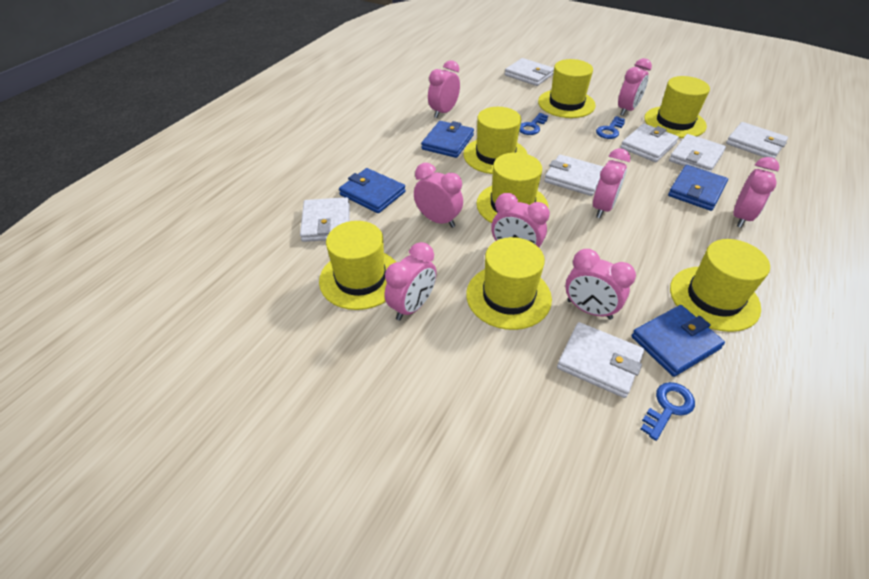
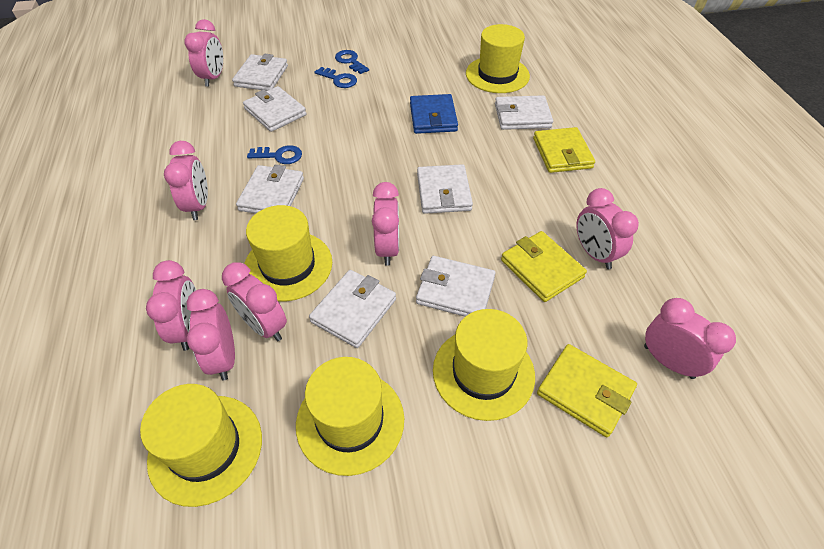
blue wallet: 4 -> 1
yellow hat: 7 -> 5
yellow wallet: 0 -> 3

